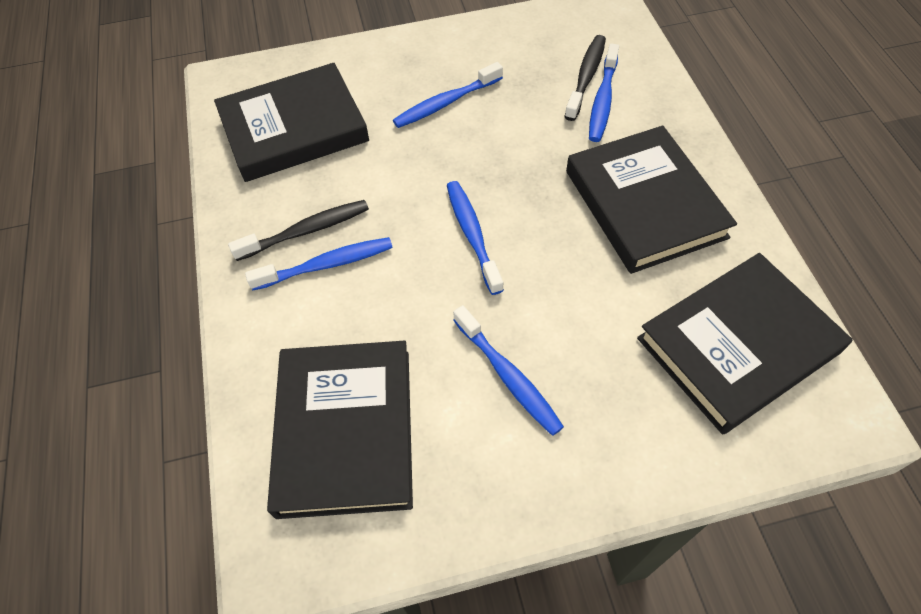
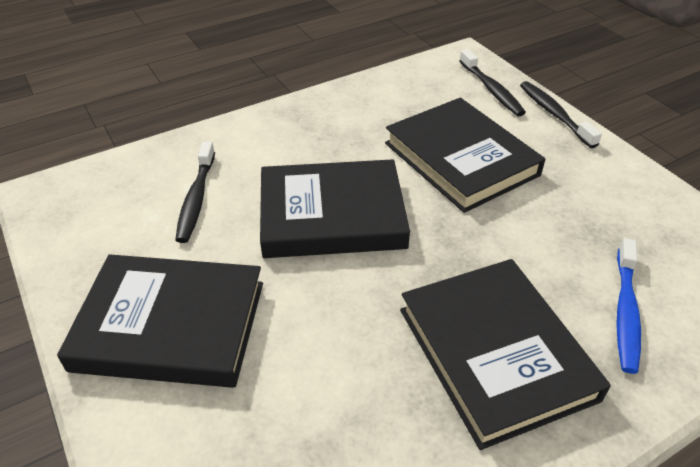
black toothbrush: 2 -> 3
blue toothbrush: 5 -> 1

